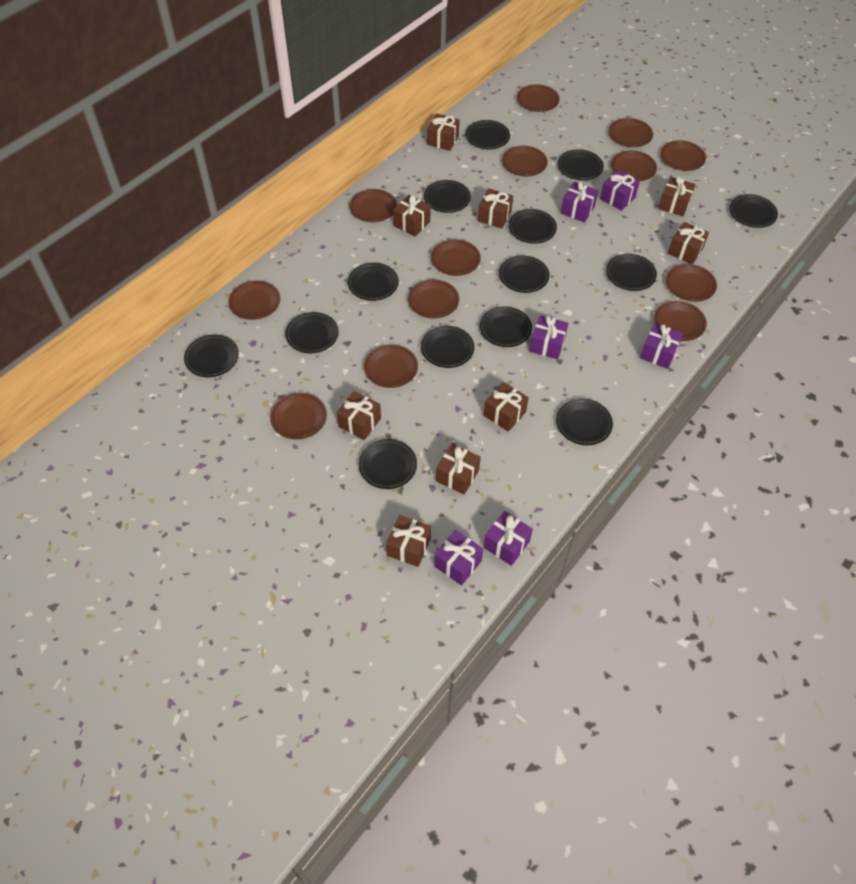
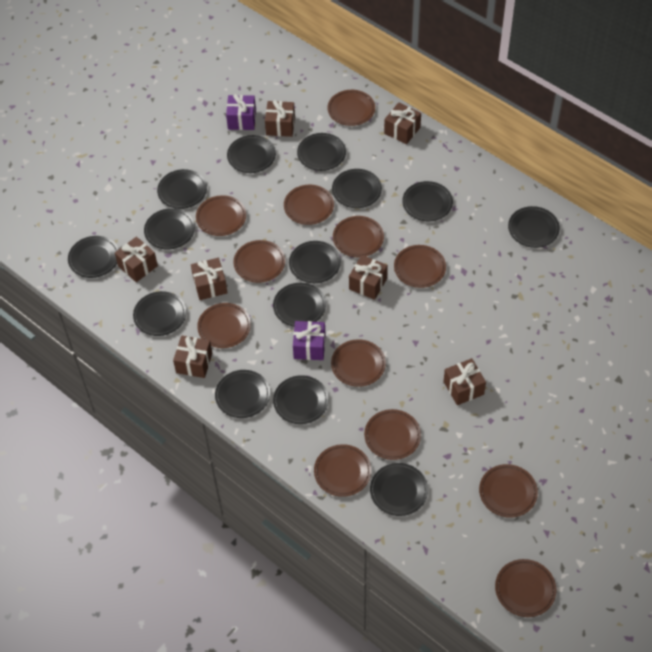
brown gift: 9 -> 7
brown plate: 13 -> 12
purple gift: 6 -> 2

